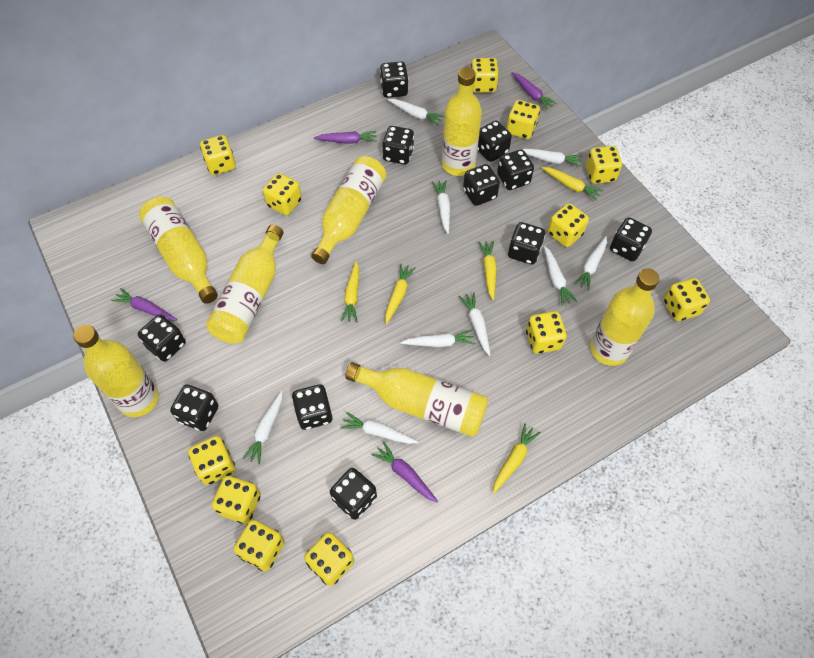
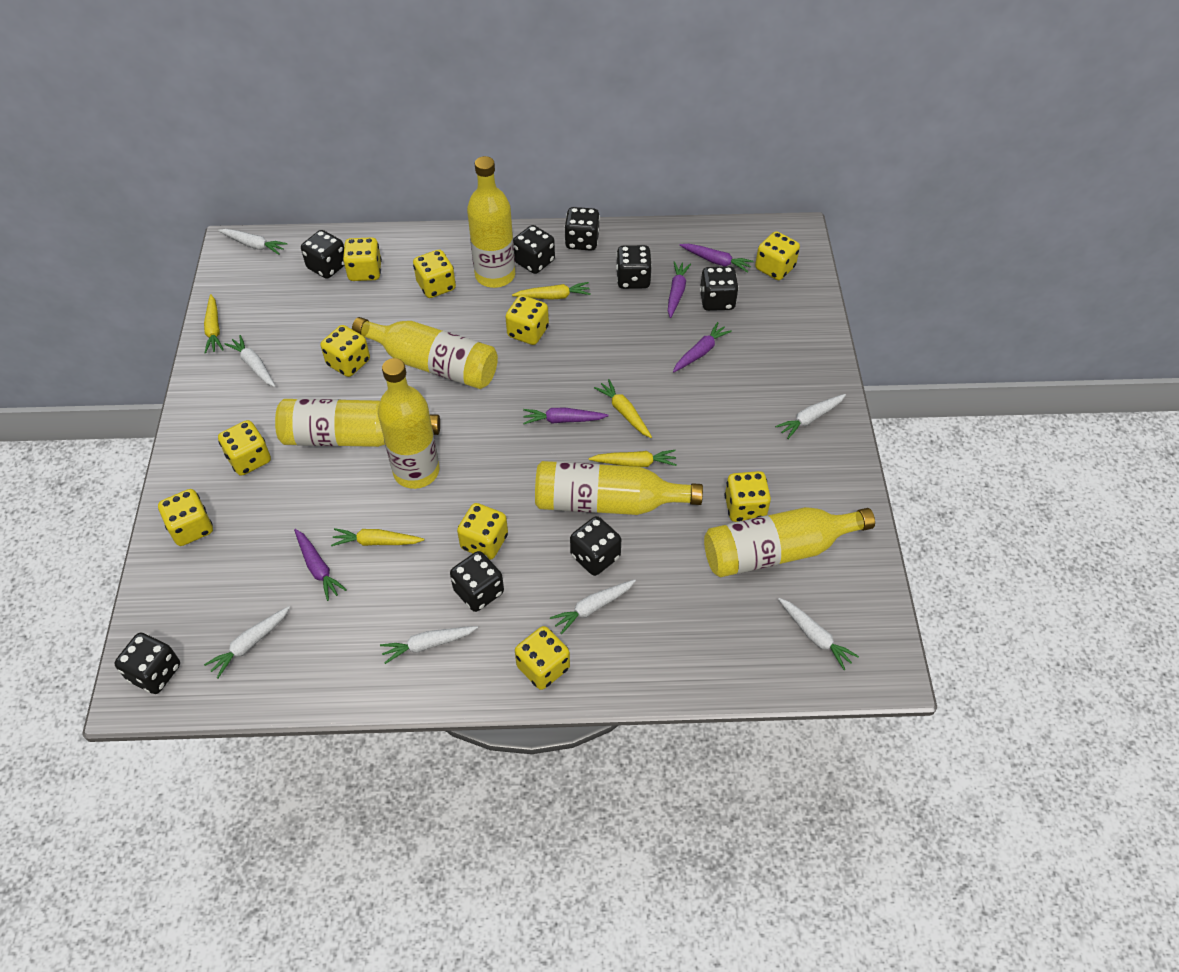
black dice: 11 -> 8
purple carrot: 4 -> 5
white carrot: 9 -> 7
yellow bottle: 7 -> 6
yellow dice: 12 -> 10

